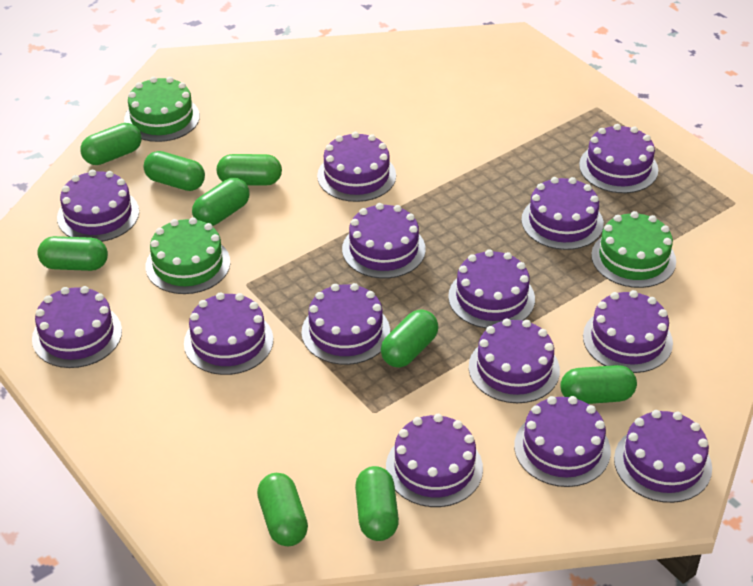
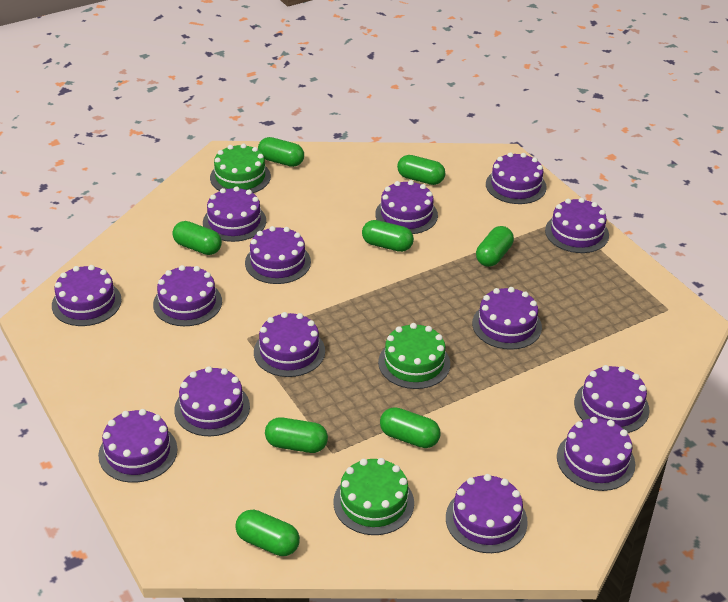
green capsule: 9 -> 8

